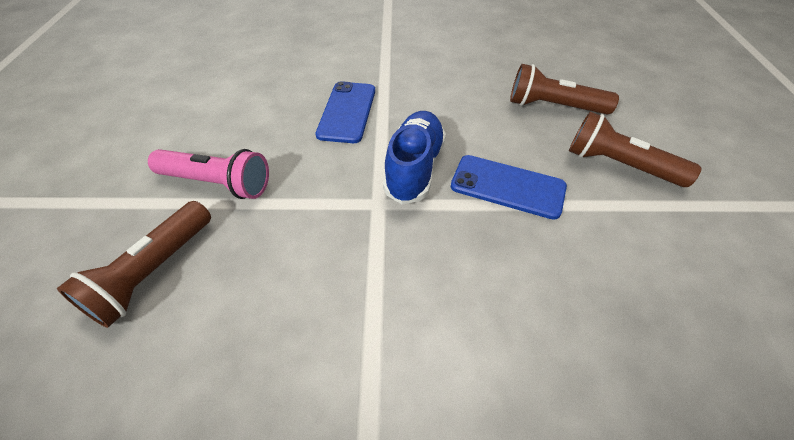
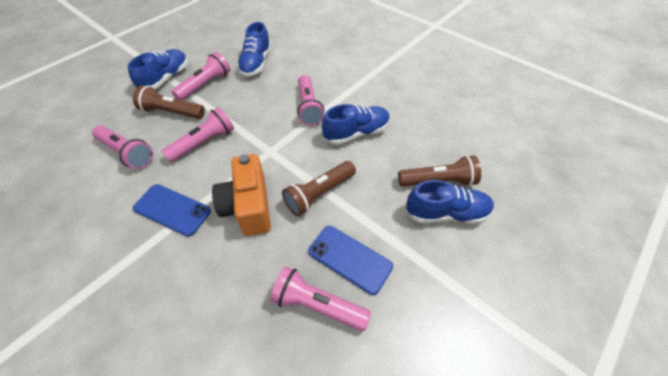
blue shoe: 1 -> 4
orange camera: 0 -> 1
pink flashlight: 1 -> 5

